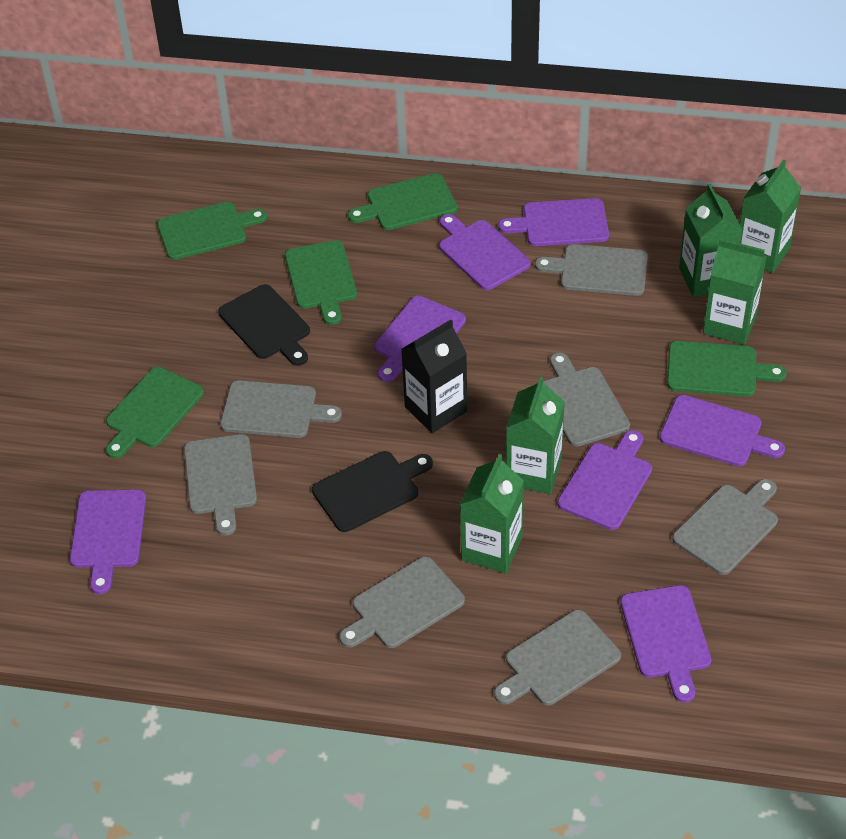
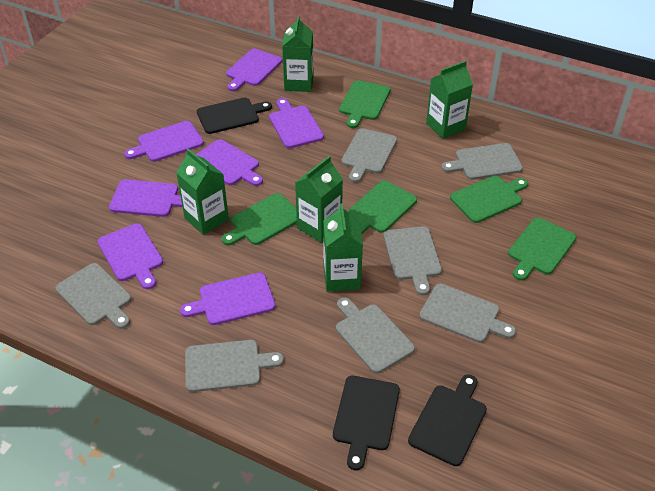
black carton: 1 -> 0
black cutting board: 2 -> 3

